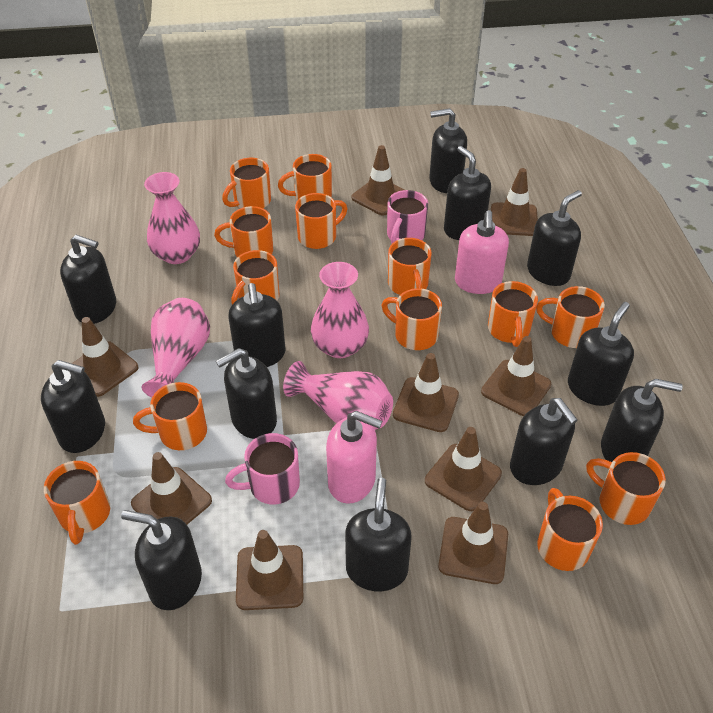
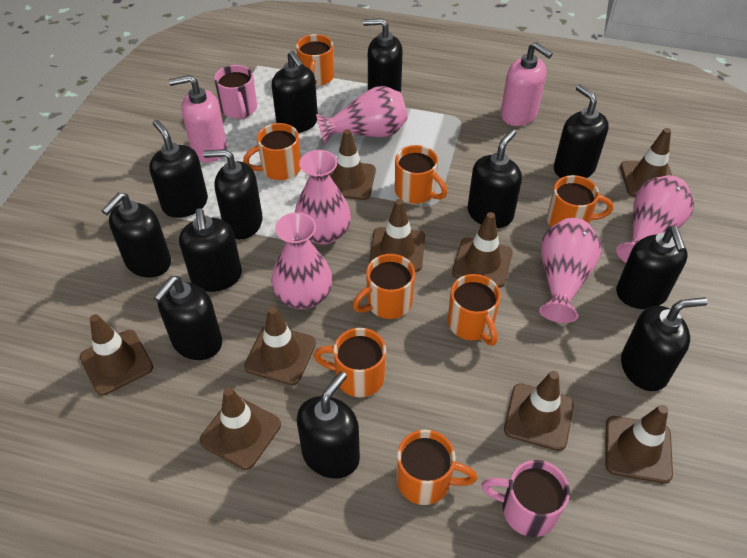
orange mug: 13 -> 8
pink vase: 4 -> 5

